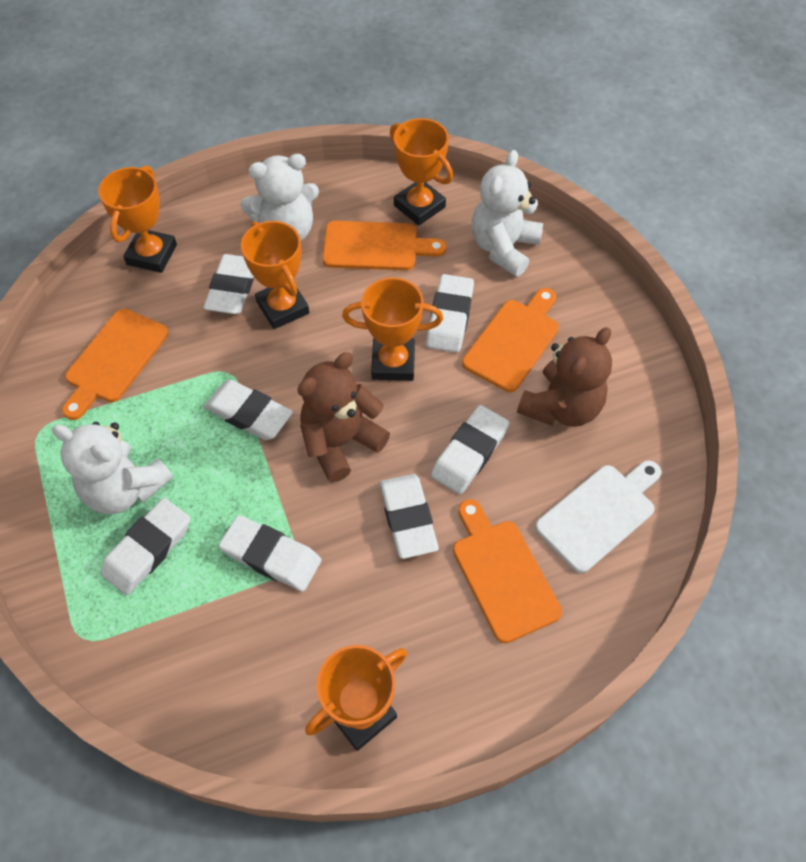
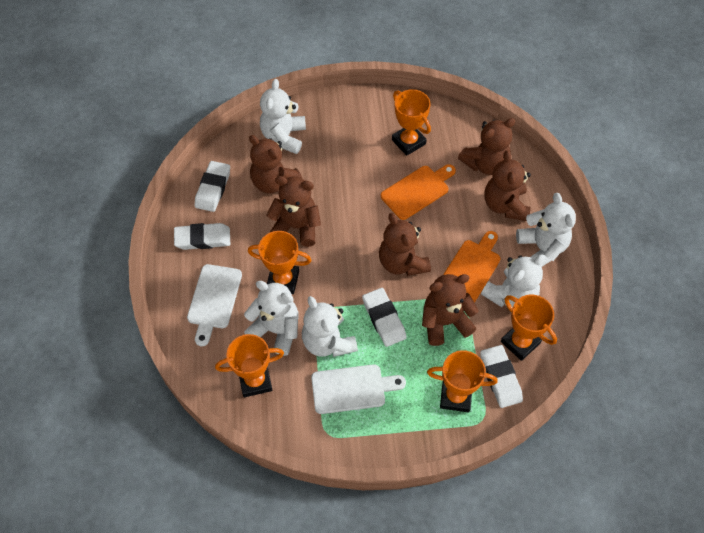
brown teddy bear: 2 -> 6
orange cutting board: 4 -> 2
white cutting board: 1 -> 2
white eraser: 7 -> 4
white teddy bear: 3 -> 5

